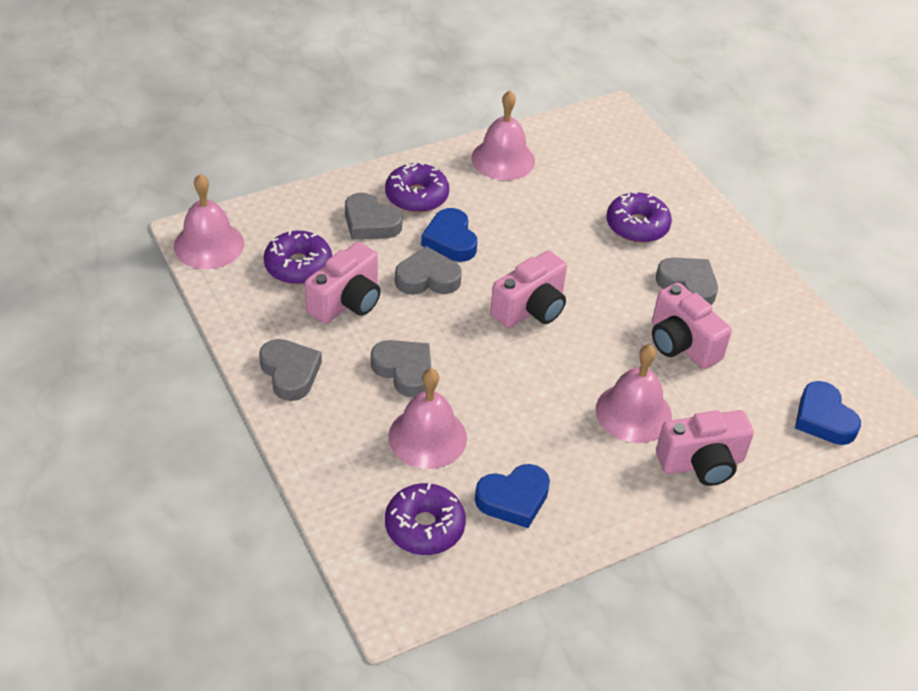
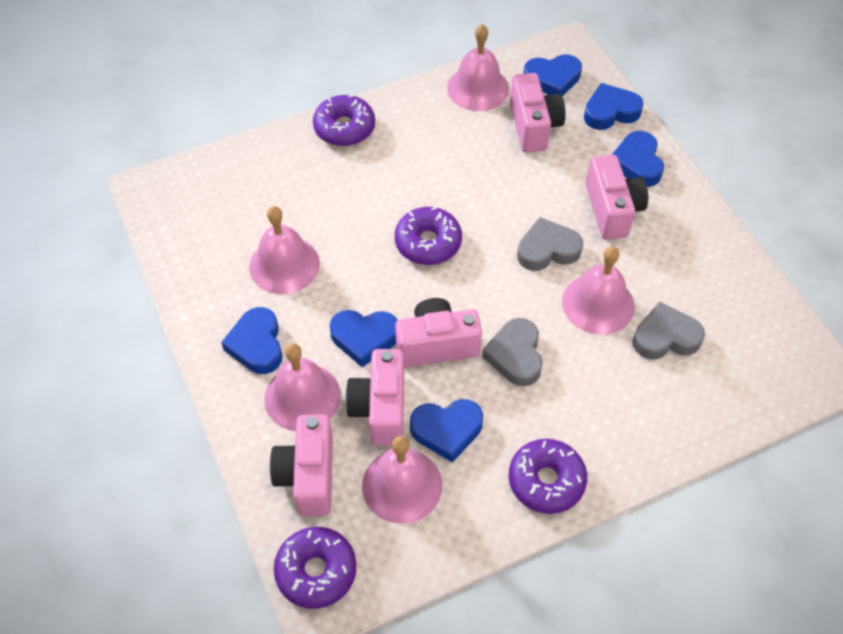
blue heart: 3 -> 6
grey heart: 5 -> 3
pink bell: 4 -> 5
pink camera: 4 -> 5

